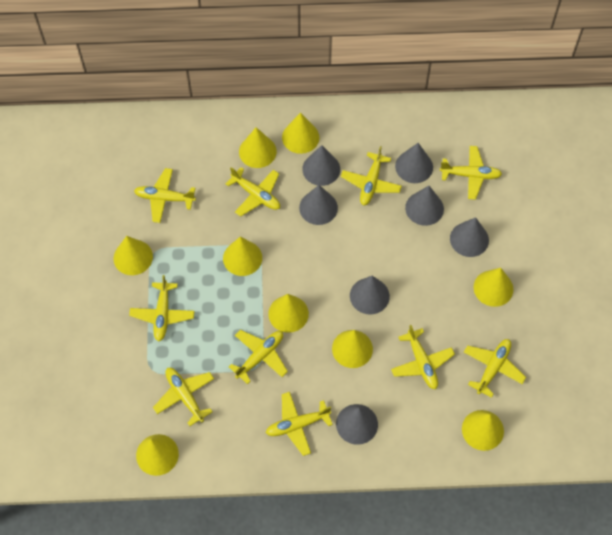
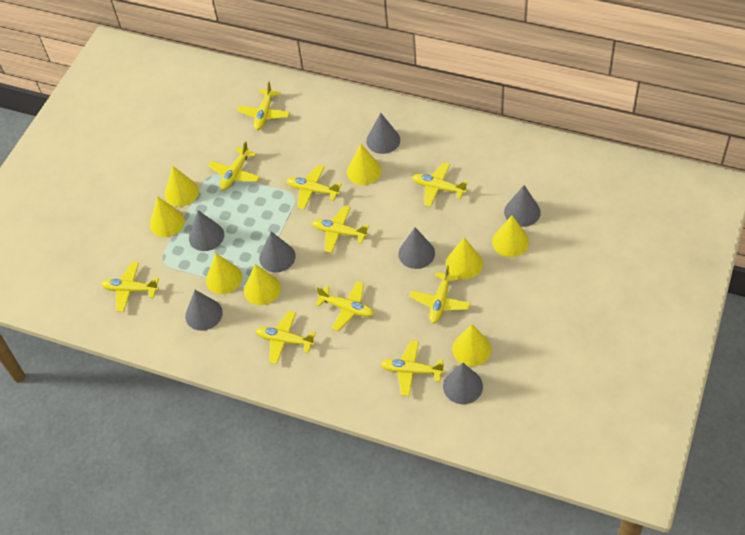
yellow cone: 9 -> 8

